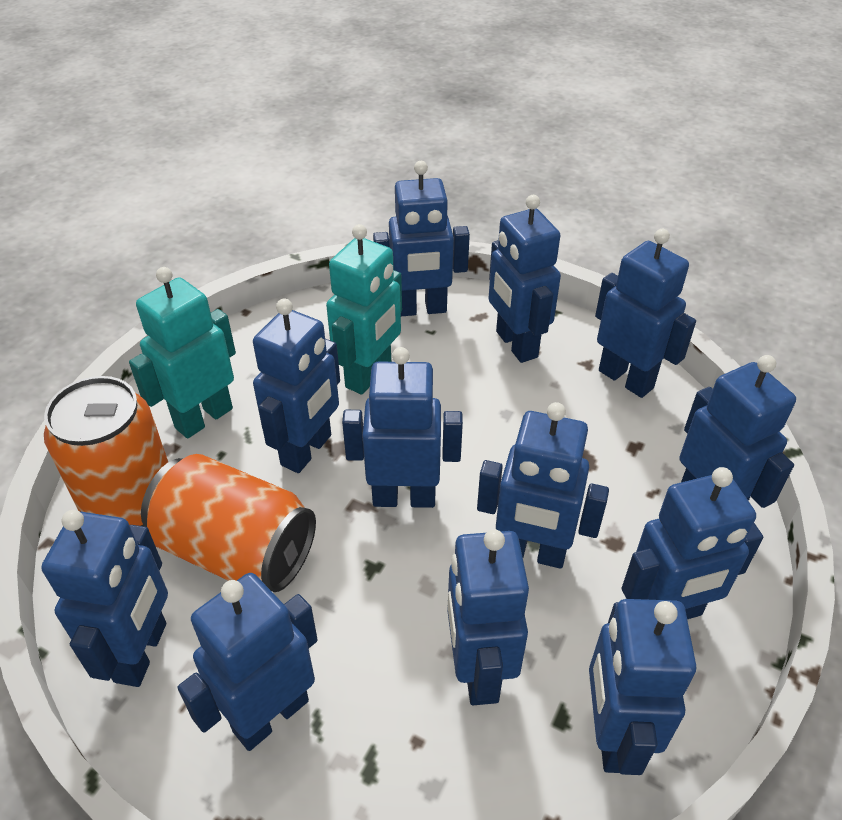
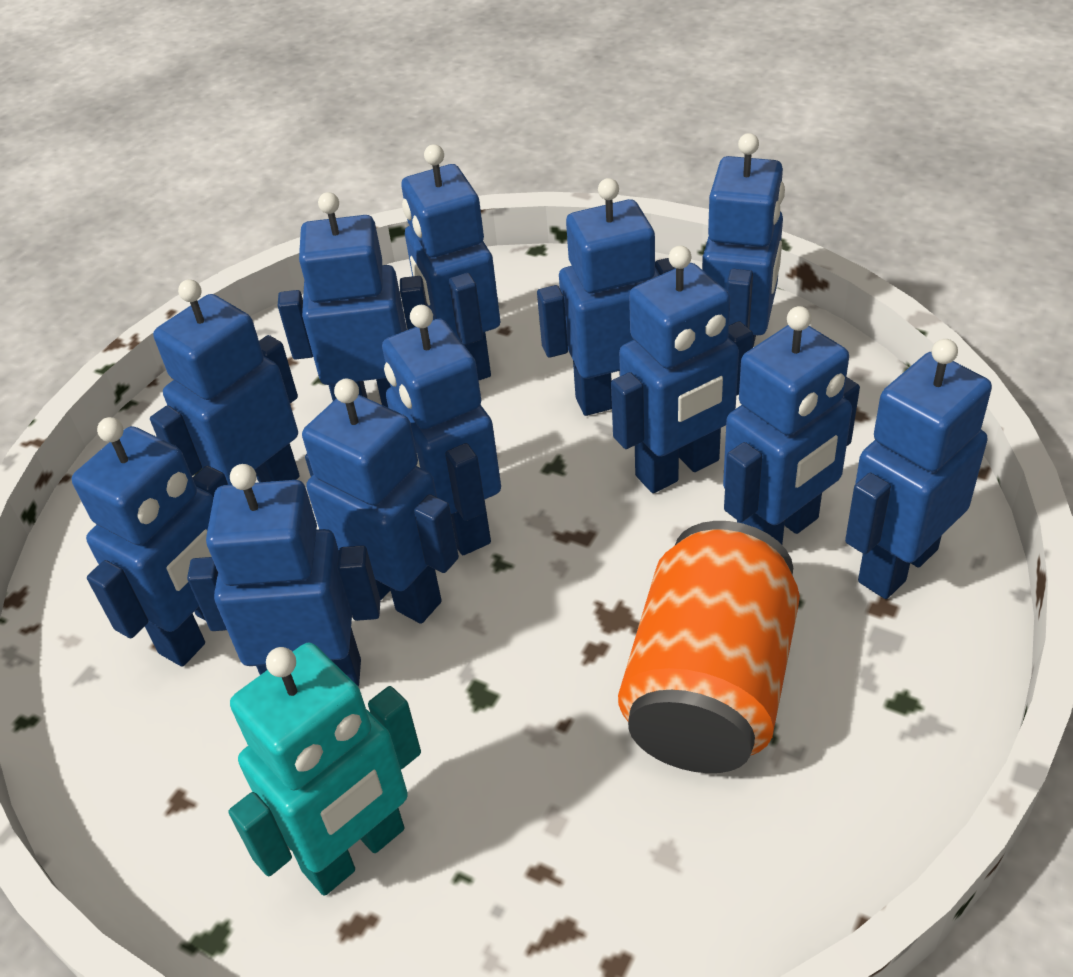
orange can: 2 -> 1
turquoise robot: 2 -> 1

